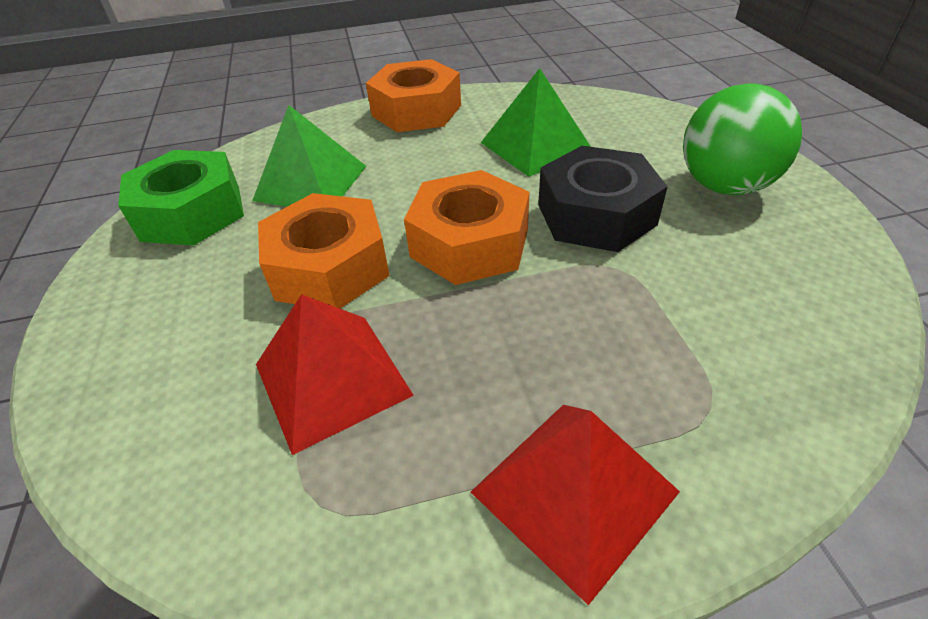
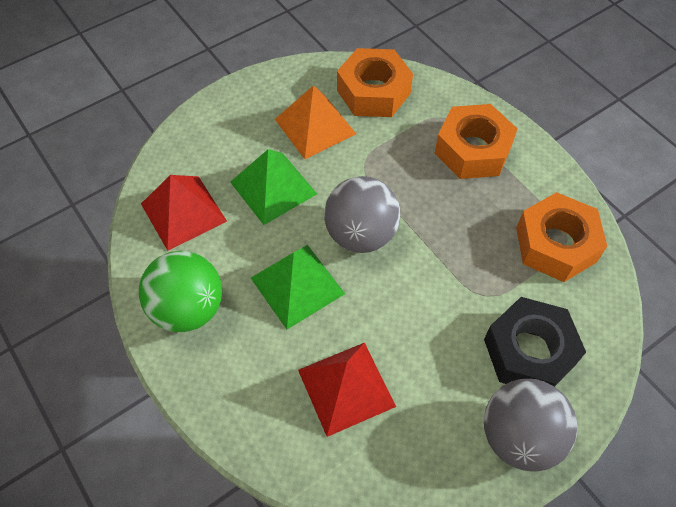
green nut: 1 -> 0
grey ball: 0 -> 2
orange pyramid: 0 -> 1

